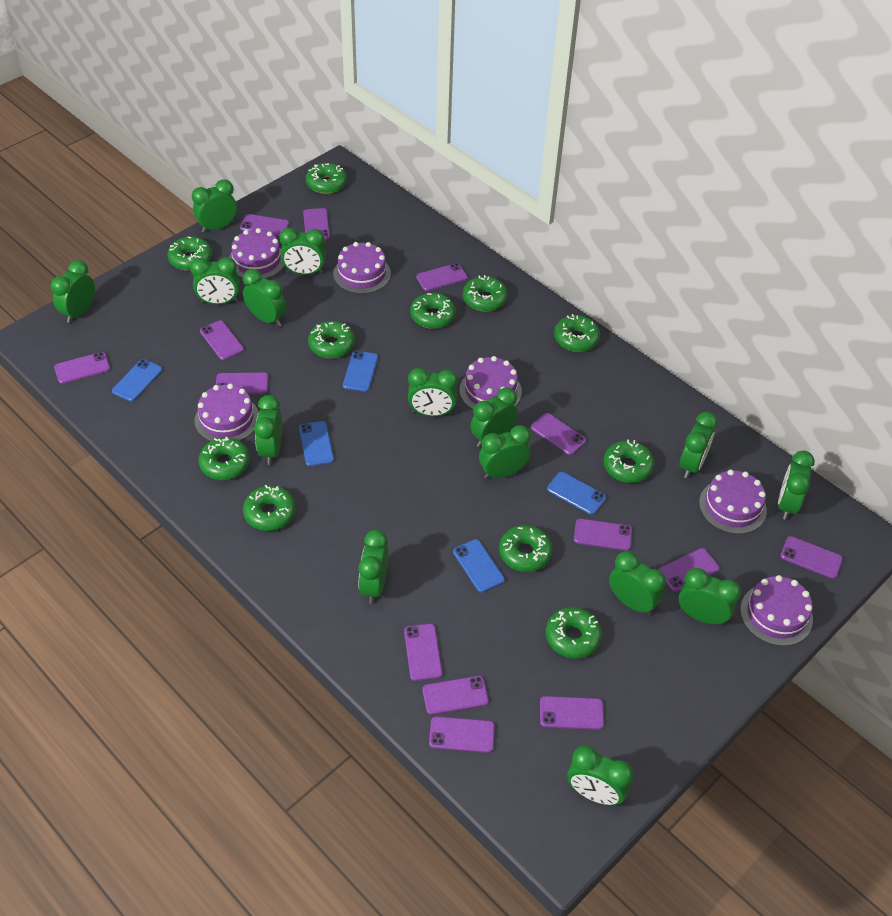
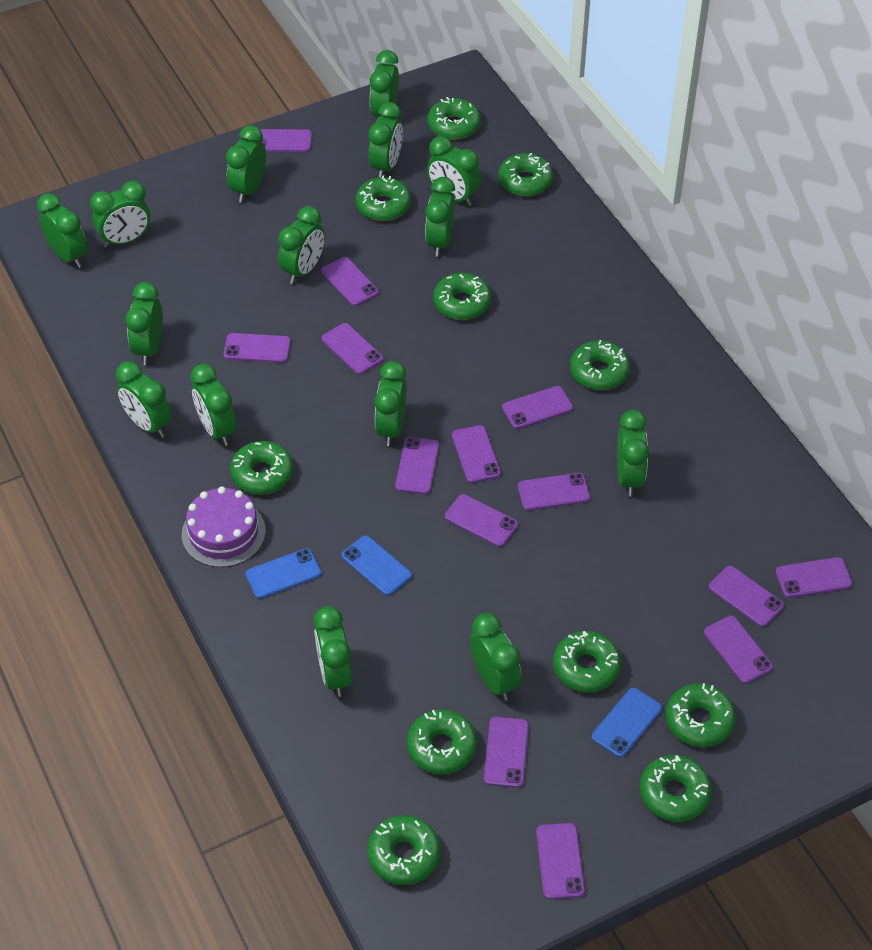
blue phone: 5 -> 3
purple cake: 6 -> 1

